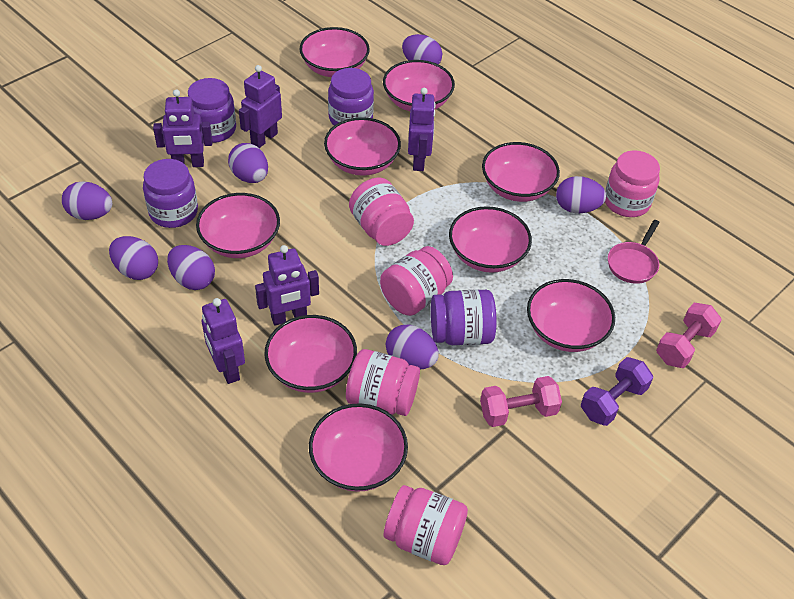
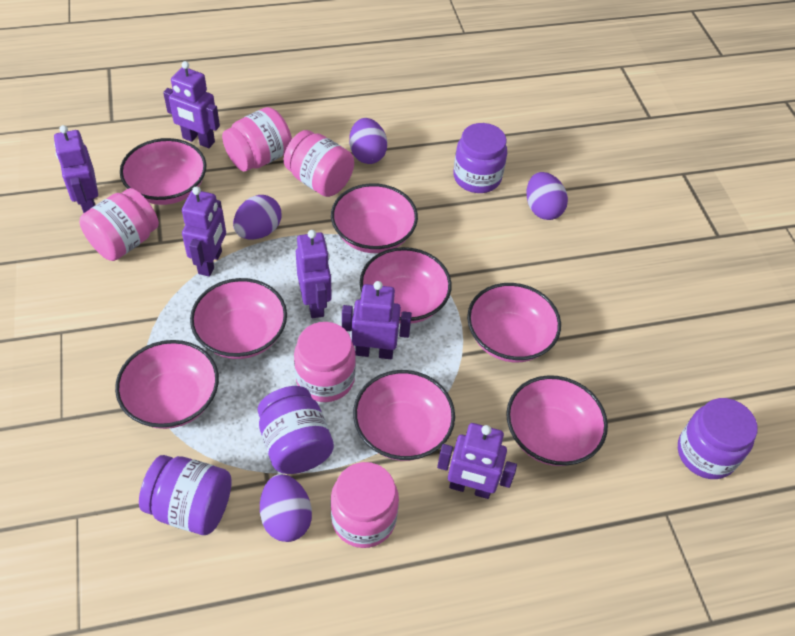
pink bowl: 9 -> 8
pink dumbbell: 2 -> 0
pink pan: 1 -> 0
purple dumbbell: 1 -> 0
purple egg: 7 -> 4
purple robot: 5 -> 6

